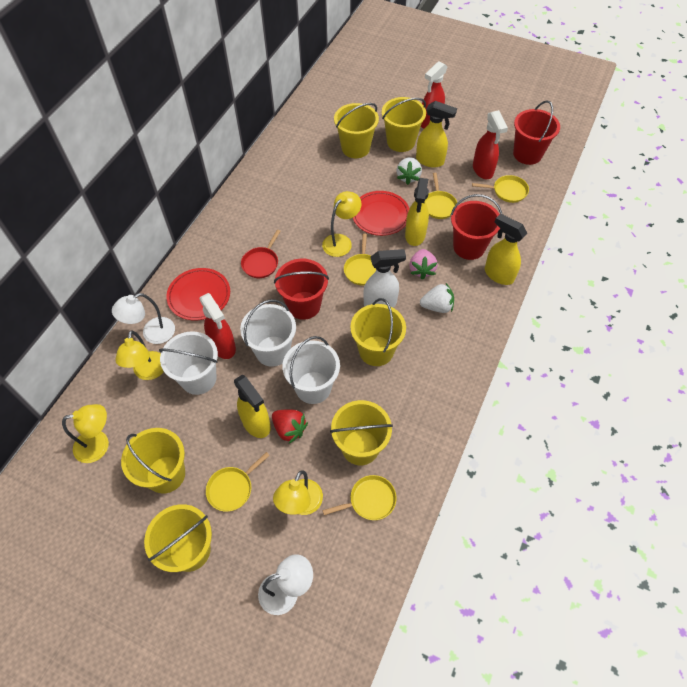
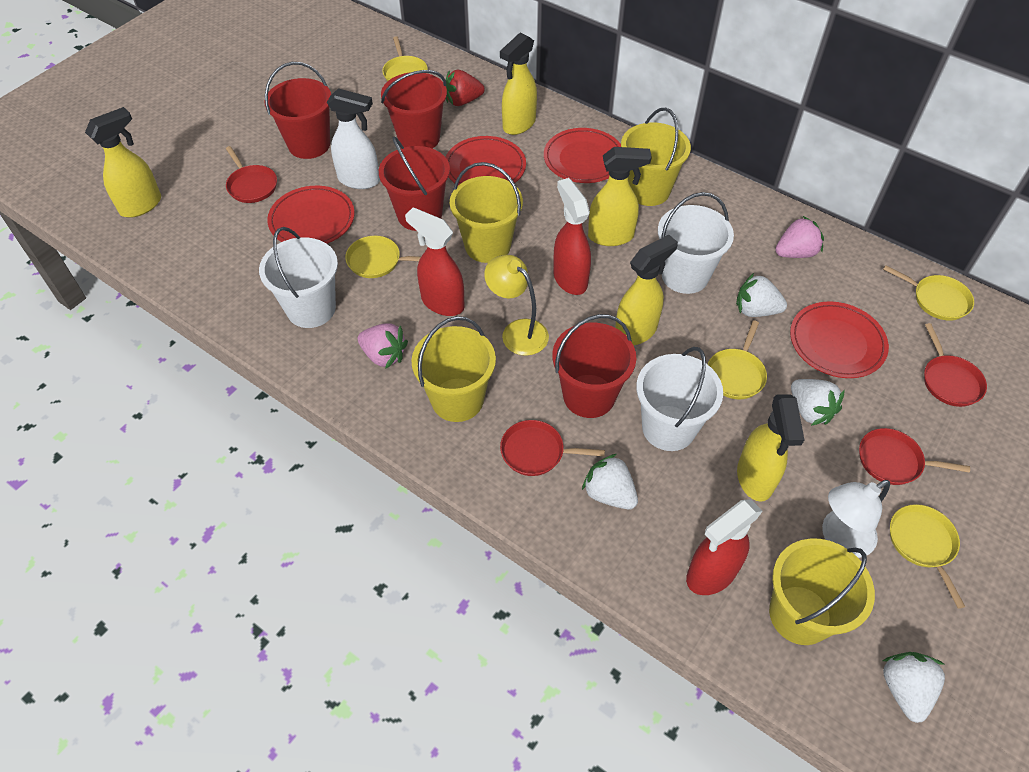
pink strawberry: 1 -> 2
red bucket: 3 -> 4
red pan: 1 -> 4
red plate: 2 -> 4
white lamp: 2 -> 1
white strawberry: 2 -> 4
yellow bucket: 6 -> 4
yellow lamp: 4 -> 1
yellow spray bottle: 4 -> 5

